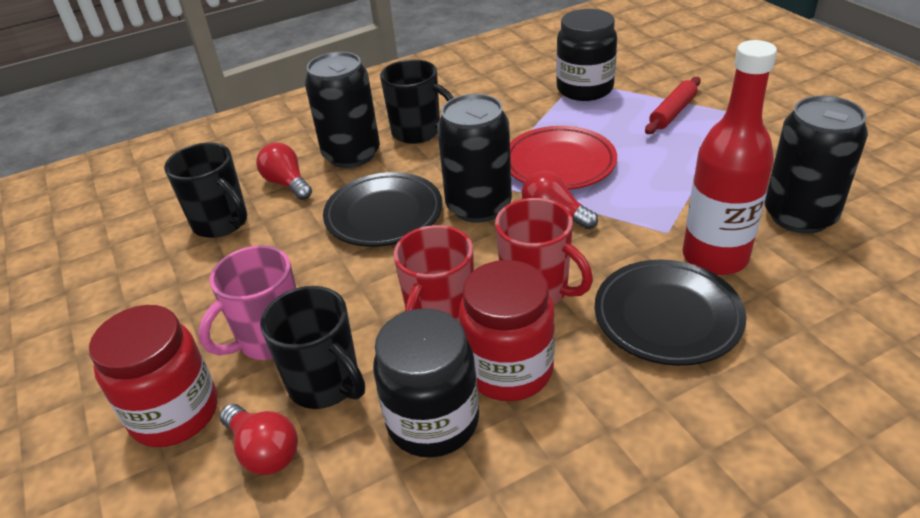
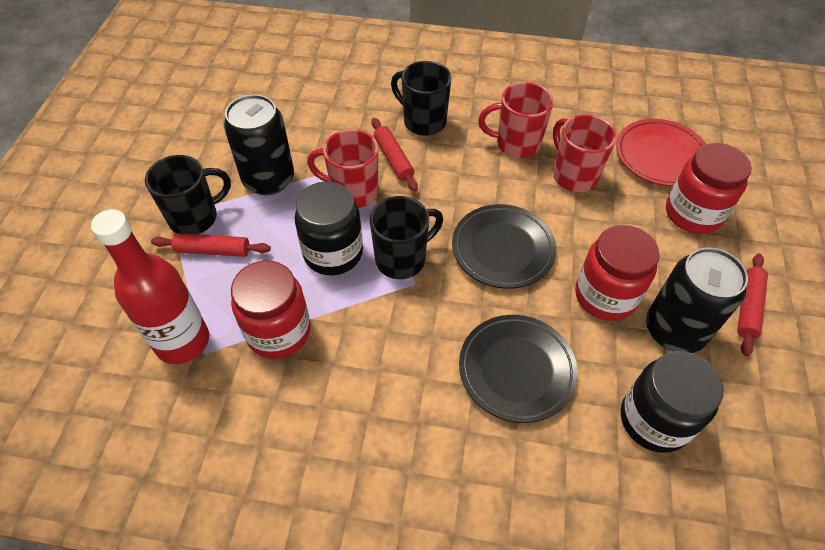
black can: 3 -> 2
pink mug: 1 -> 0
red jar: 2 -> 3
red light bulb: 3 -> 0
red mug: 2 -> 3
red rolling pin: 1 -> 3

